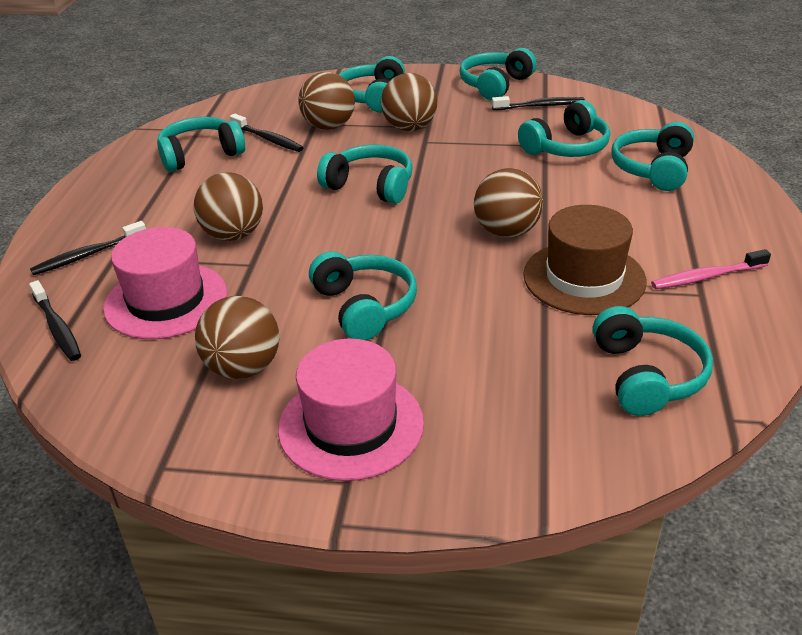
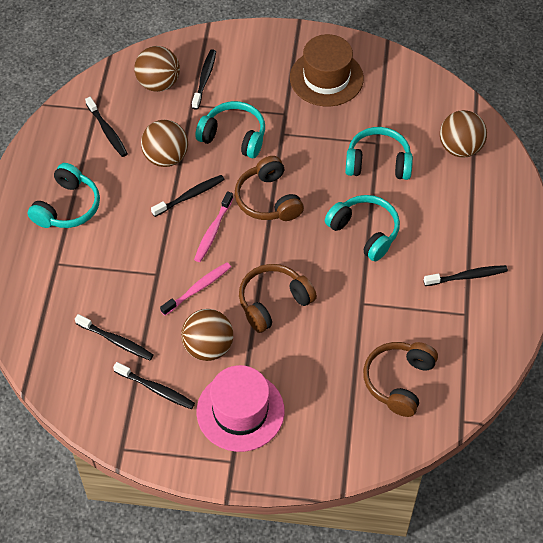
black toothbrush: 4 -> 6
brown ball: 5 -> 4
brown headphones: 0 -> 3
pink hat: 2 -> 1
pink toothbrush: 1 -> 2
turquoise headphones: 8 -> 4

